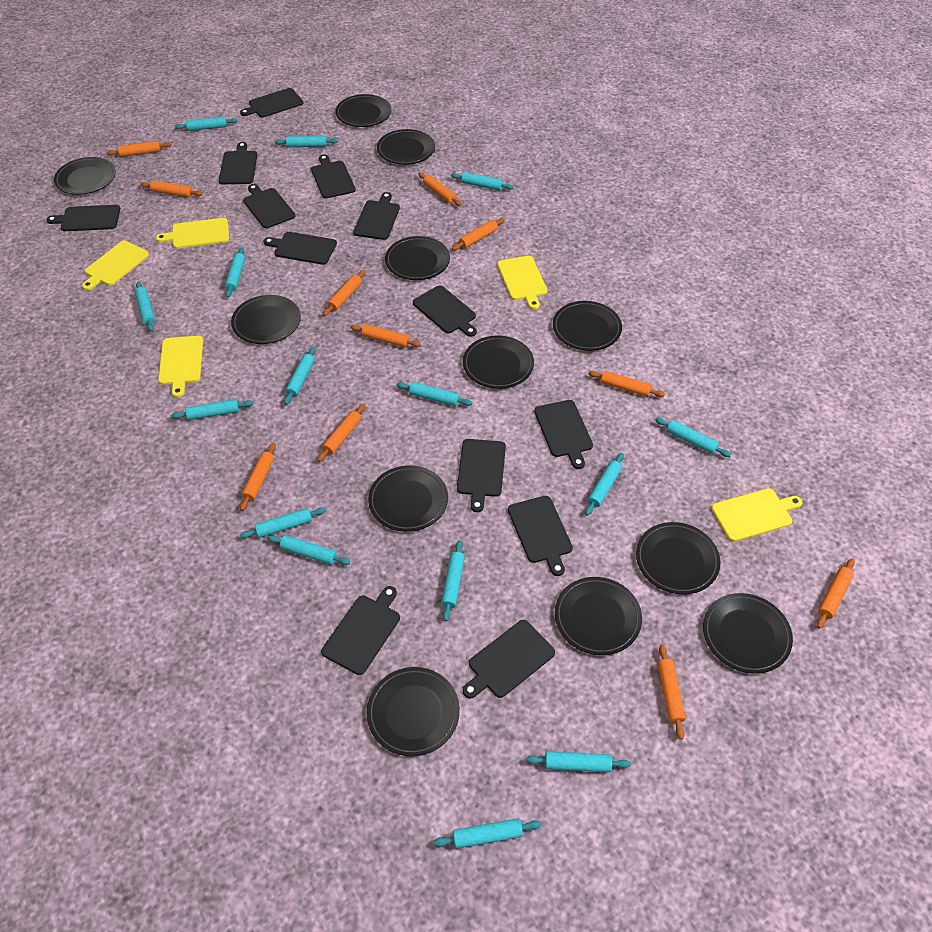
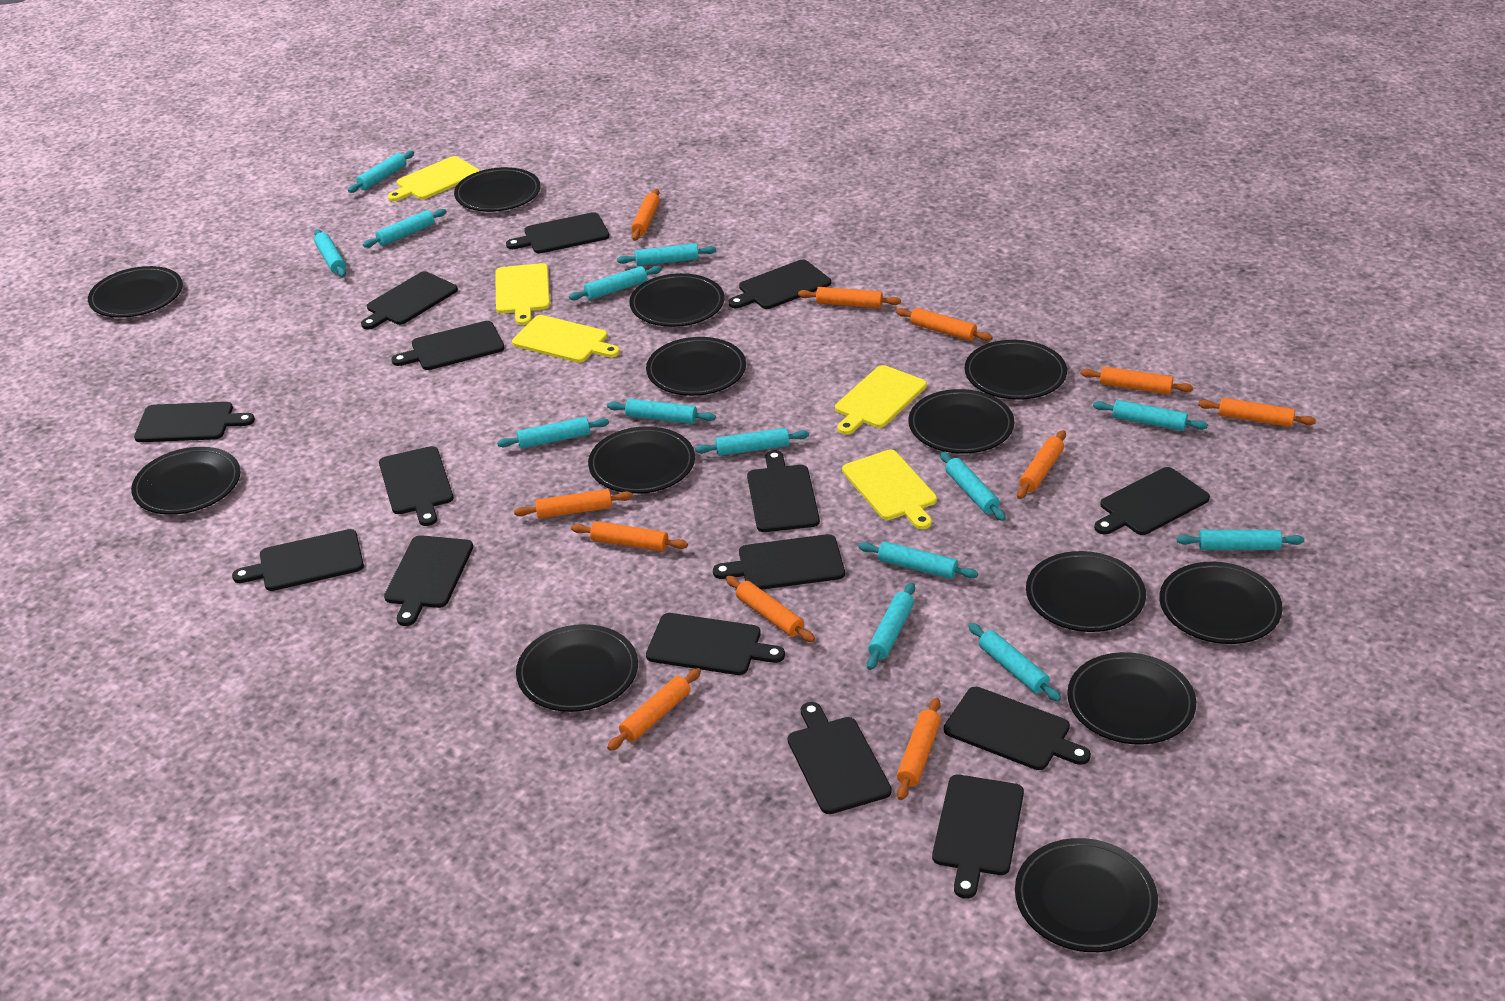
black cutting board: 13 -> 15
black plate: 12 -> 13
turquoise rolling pin: 15 -> 14

